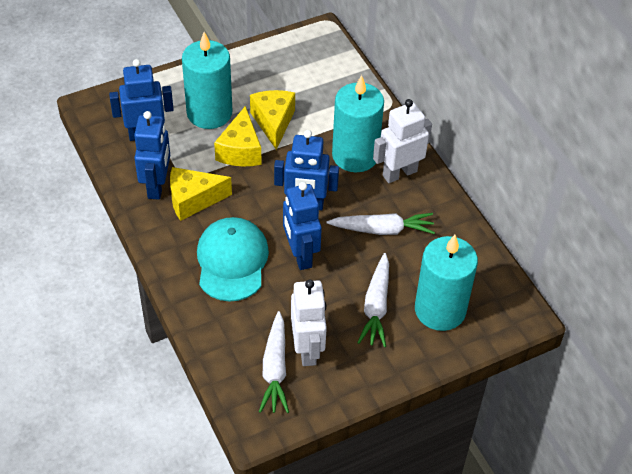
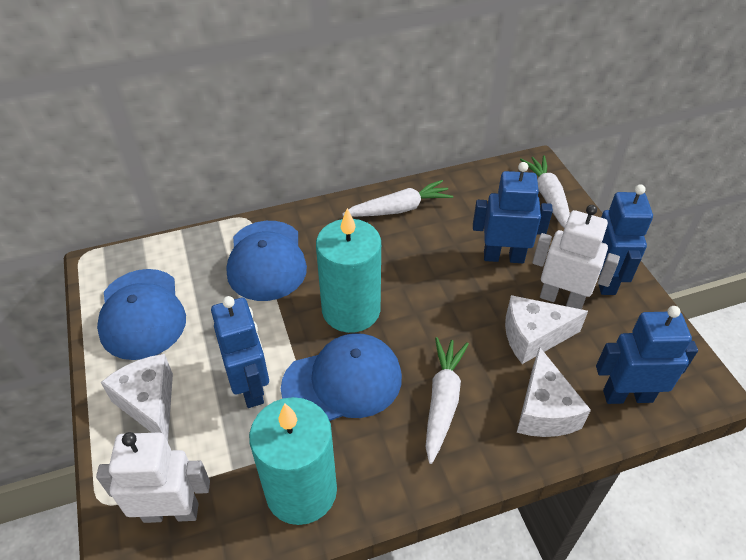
blue cap: 0 -> 3
turquoise candle: 3 -> 2
turquoise cap: 1 -> 0
white cheese: 0 -> 3
yellow cheese: 3 -> 0

